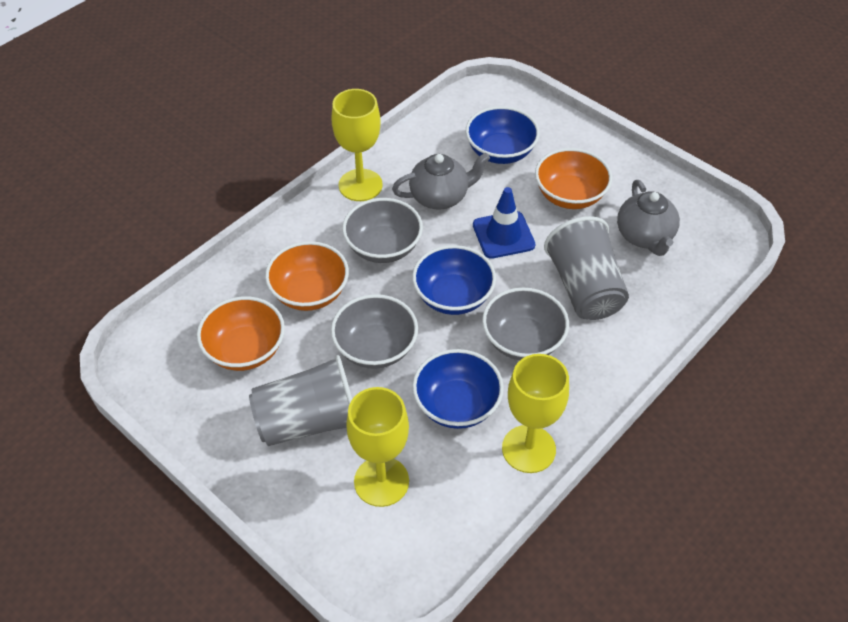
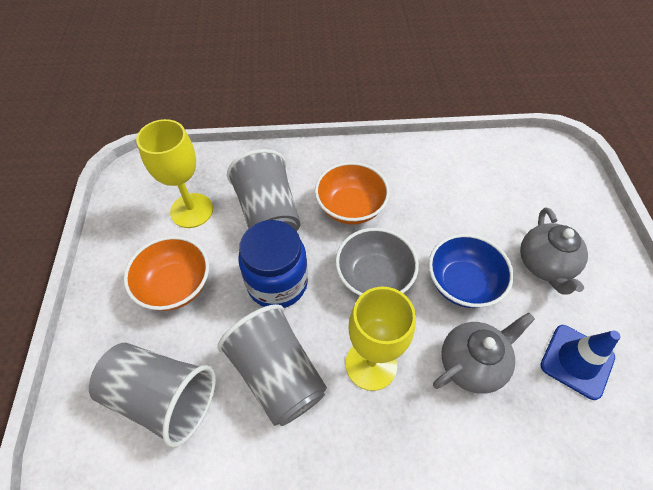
blue bowl: 3 -> 1
blue jar: 0 -> 1
grey bowl: 3 -> 1
grey cup: 2 -> 3
orange bowl: 3 -> 2
yellow goblet: 3 -> 2

